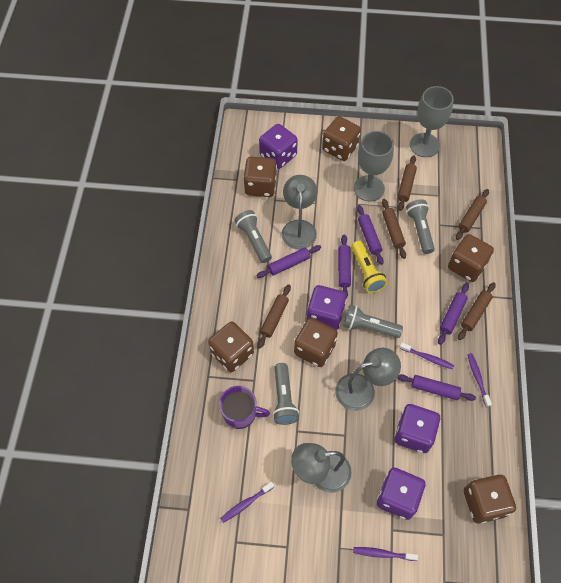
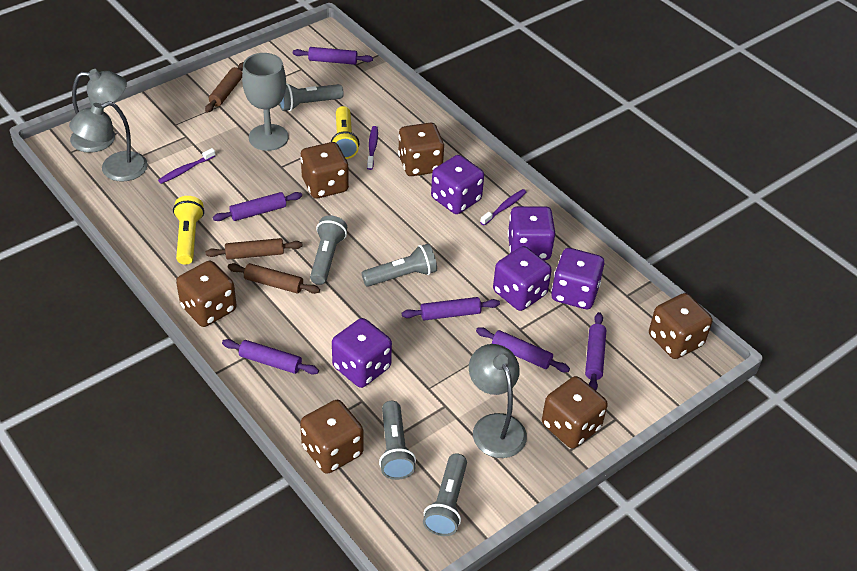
brown rolling pin: 5 -> 3
grey flashlight: 4 -> 5
grey goblet: 2 -> 1
purple dice: 4 -> 5
purple mug: 1 -> 0
purple rolling pin: 5 -> 6
purple toothbrush: 4 -> 3
yellow flashlight: 1 -> 2

